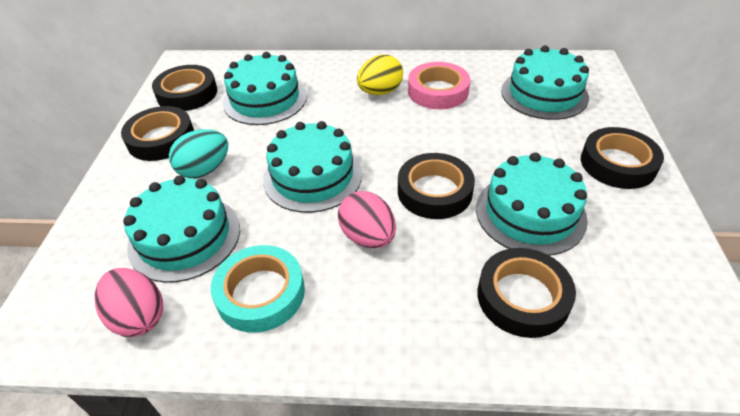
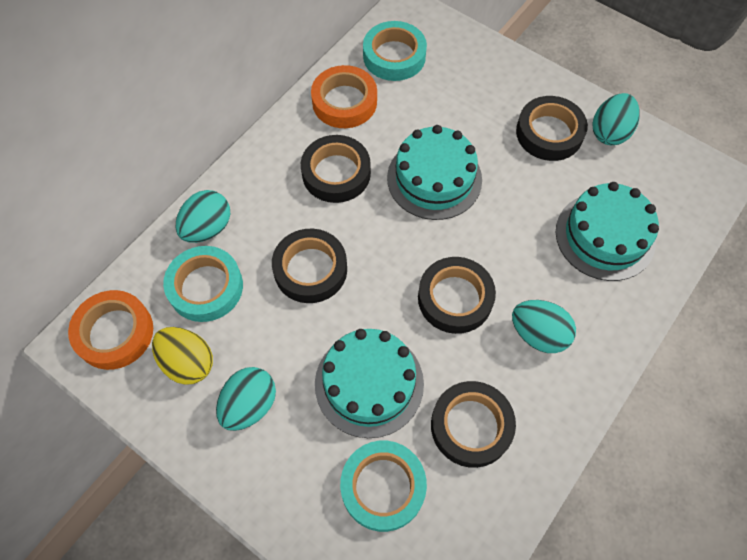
orange tape: 0 -> 2
pink egg: 2 -> 0
pink tape: 1 -> 0
turquoise cake: 5 -> 3
turquoise egg: 1 -> 4
turquoise tape: 1 -> 3

